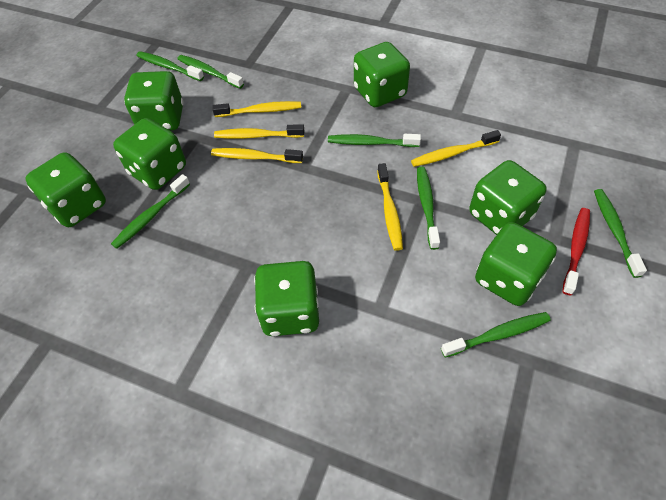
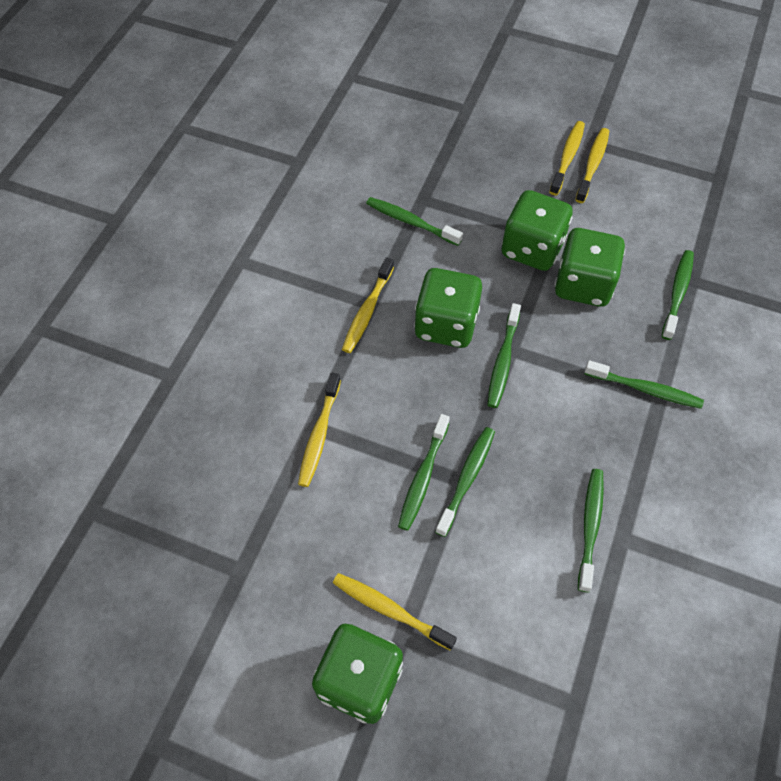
green dice: 7 -> 4
red toothbrush: 1 -> 0

